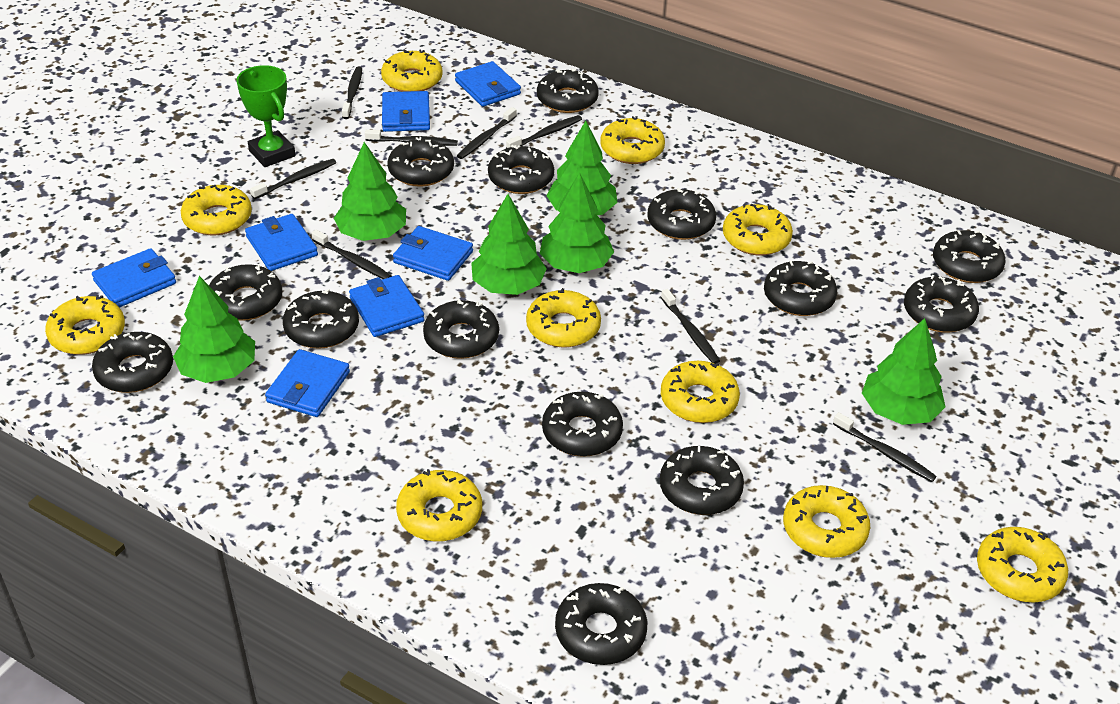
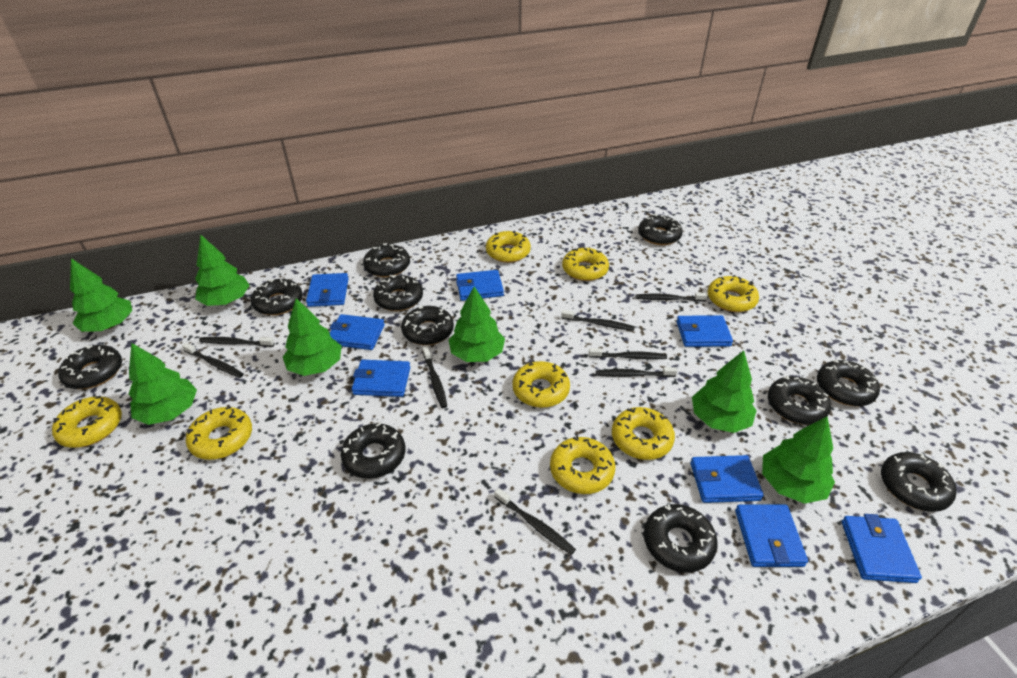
black donut: 14 -> 11
blue wallet: 7 -> 8
green tree: 6 -> 7
green trophy: 1 -> 0
yellow donut: 10 -> 8

